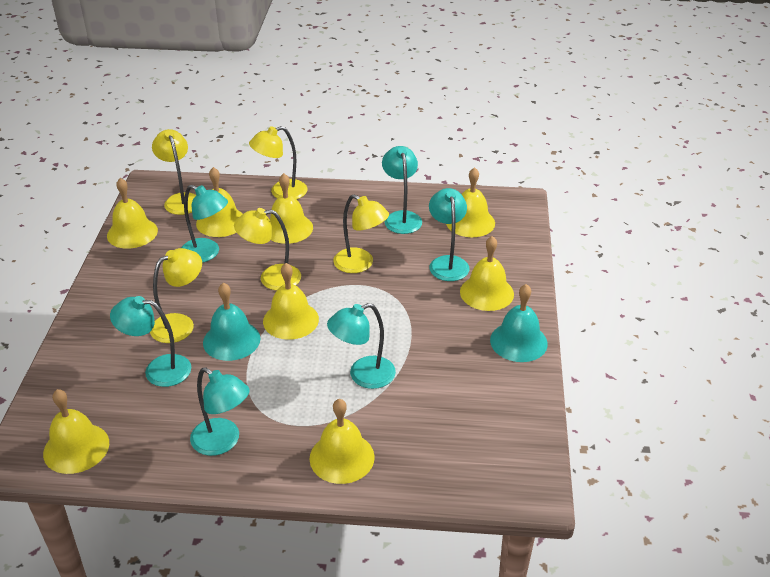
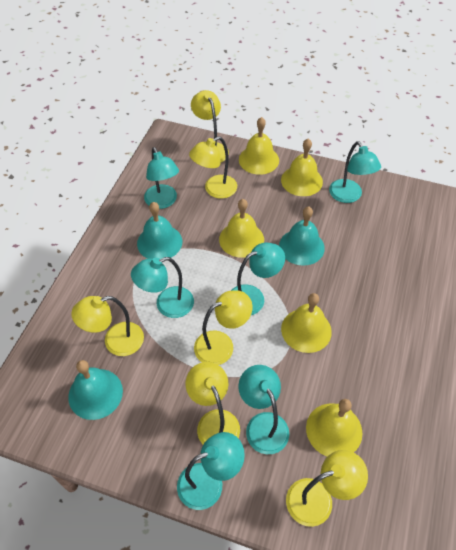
turquoise bell: 2 -> 3
yellow bell: 8 -> 5
yellow lamp: 5 -> 6

